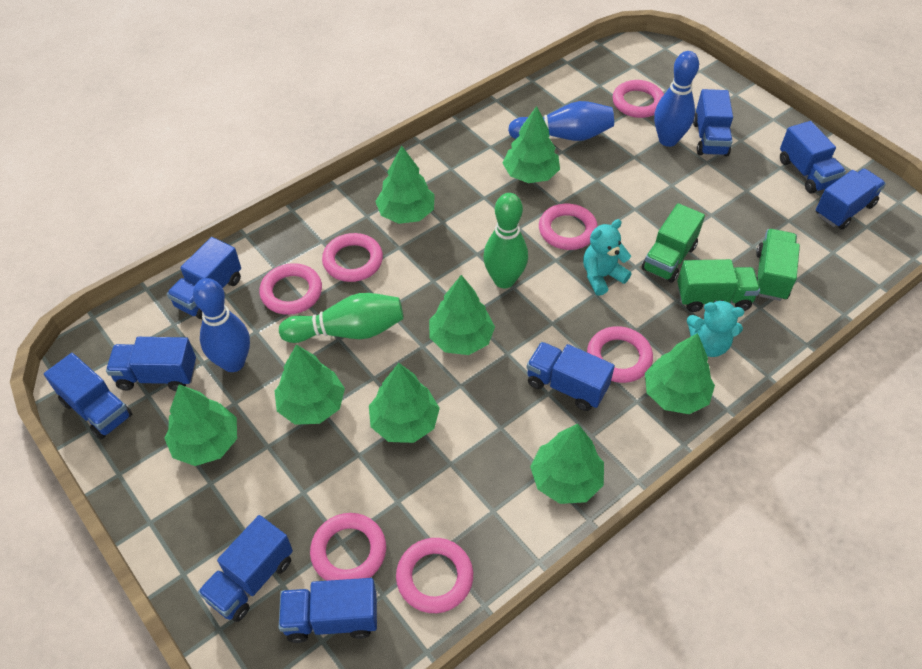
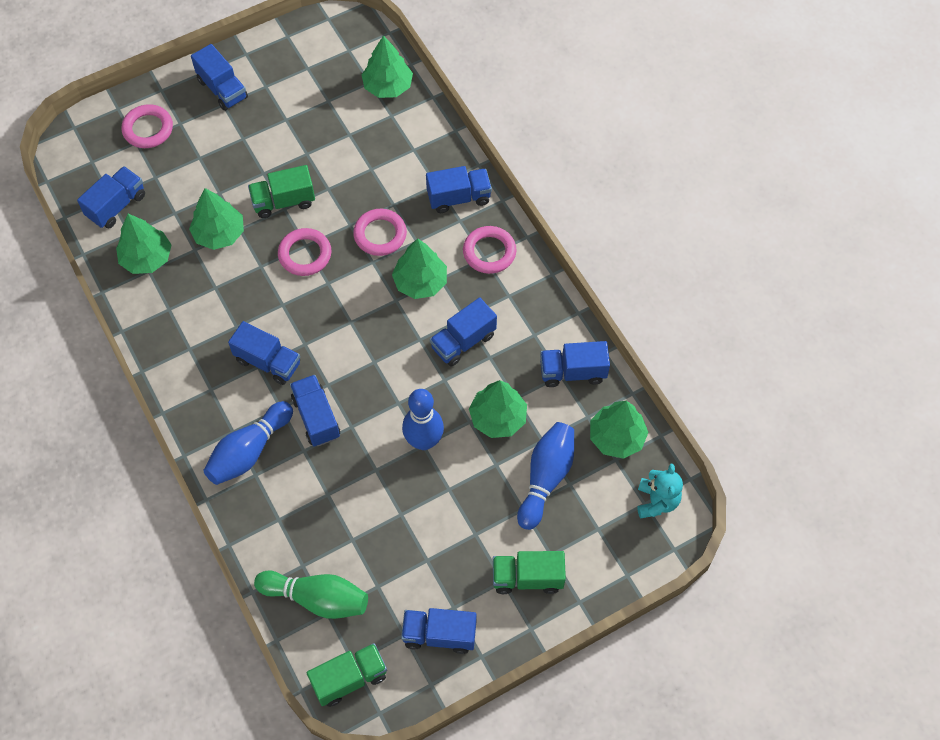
blue truck: 9 -> 8
green bowling pin: 2 -> 1
green tree: 8 -> 6
pink ring: 7 -> 4
turquoise teddy bear: 2 -> 1

